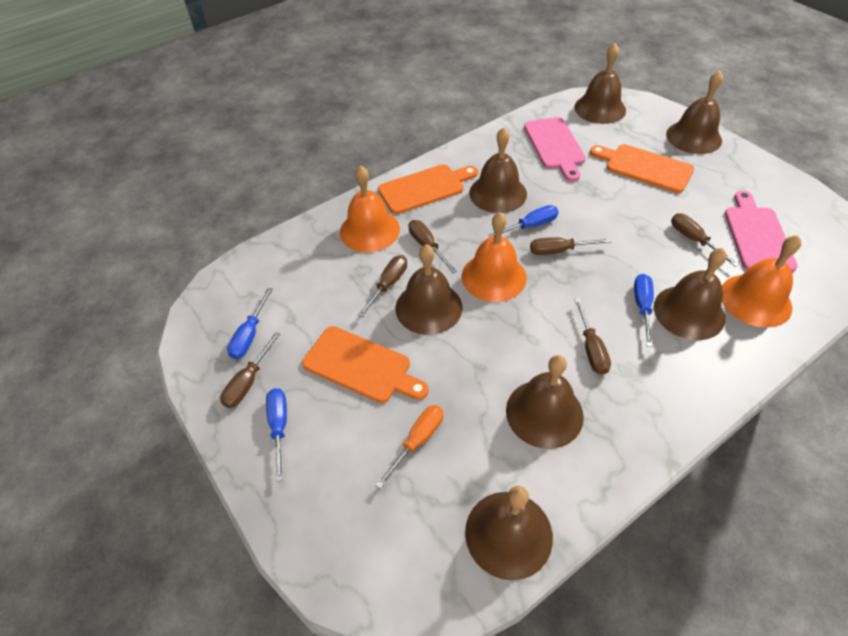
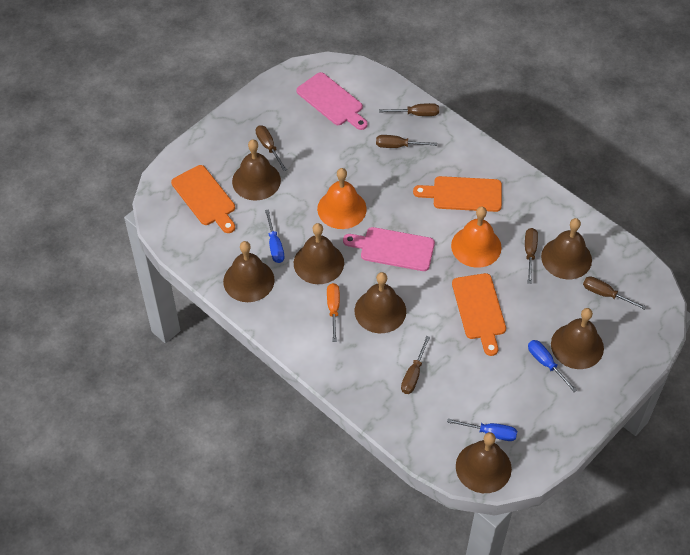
blue screwdriver: 4 -> 3
orange bell: 3 -> 2

